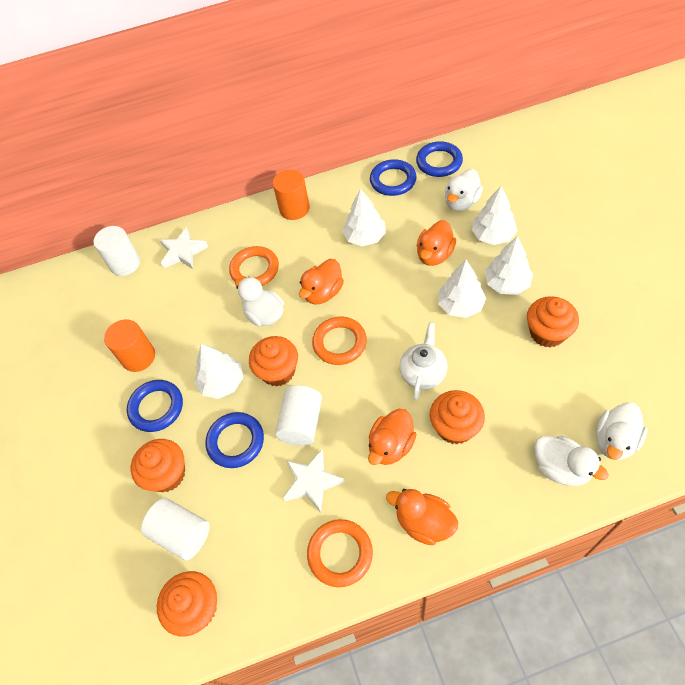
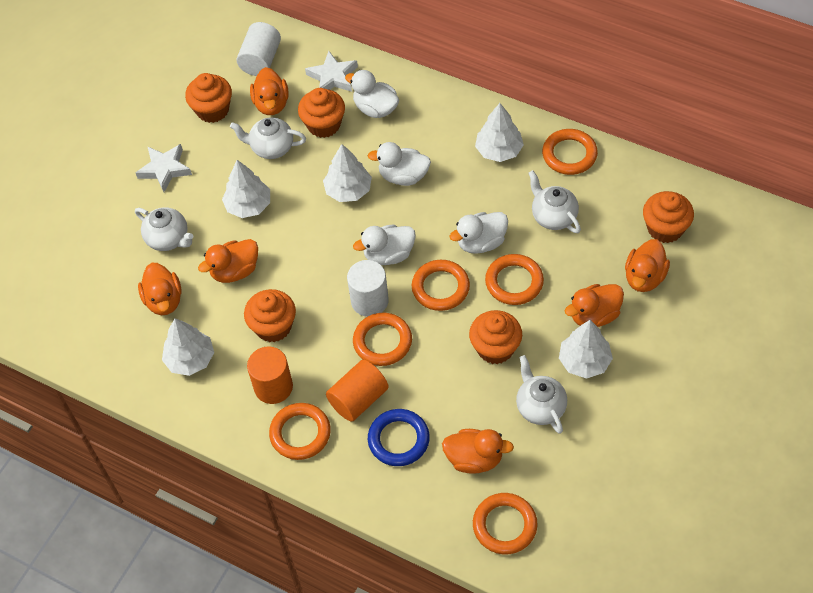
blue ring: 4 -> 1
orange duck: 4 -> 6
orange ring: 3 -> 6
white cylinder: 3 -> 2
white teapot: 1 -> 4

